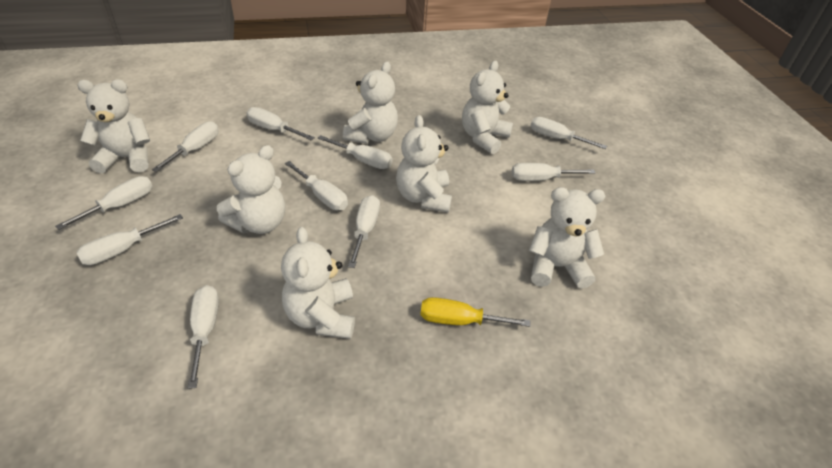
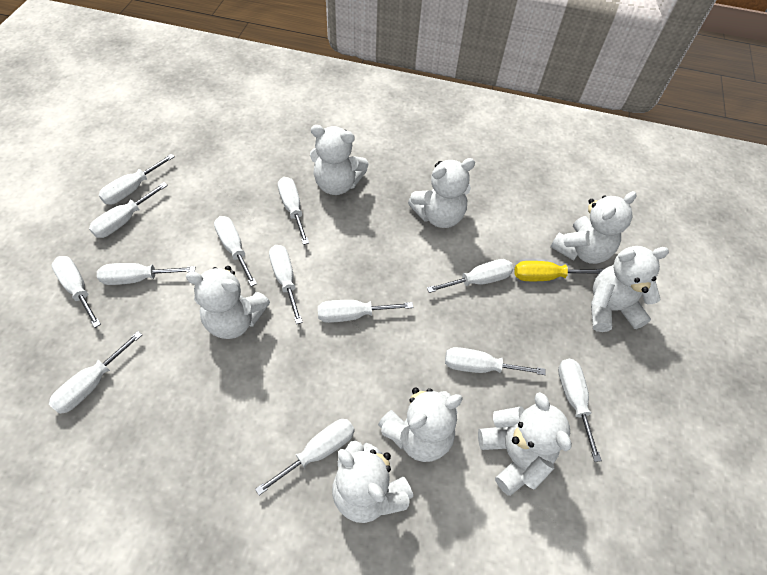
white screwdriver: 10 -> 13
white teddy bear: 7 -> 8

